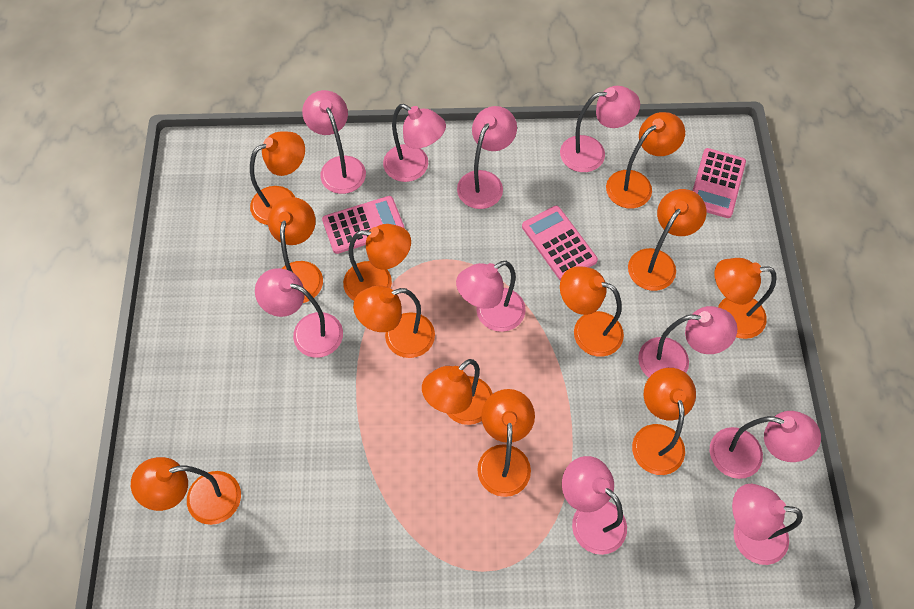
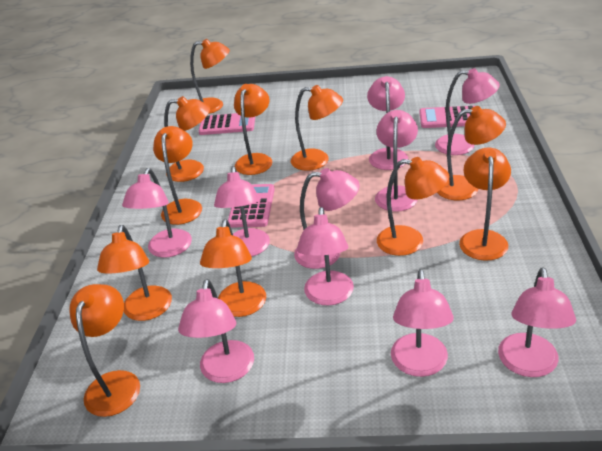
orange lamp: 12 -> 11

